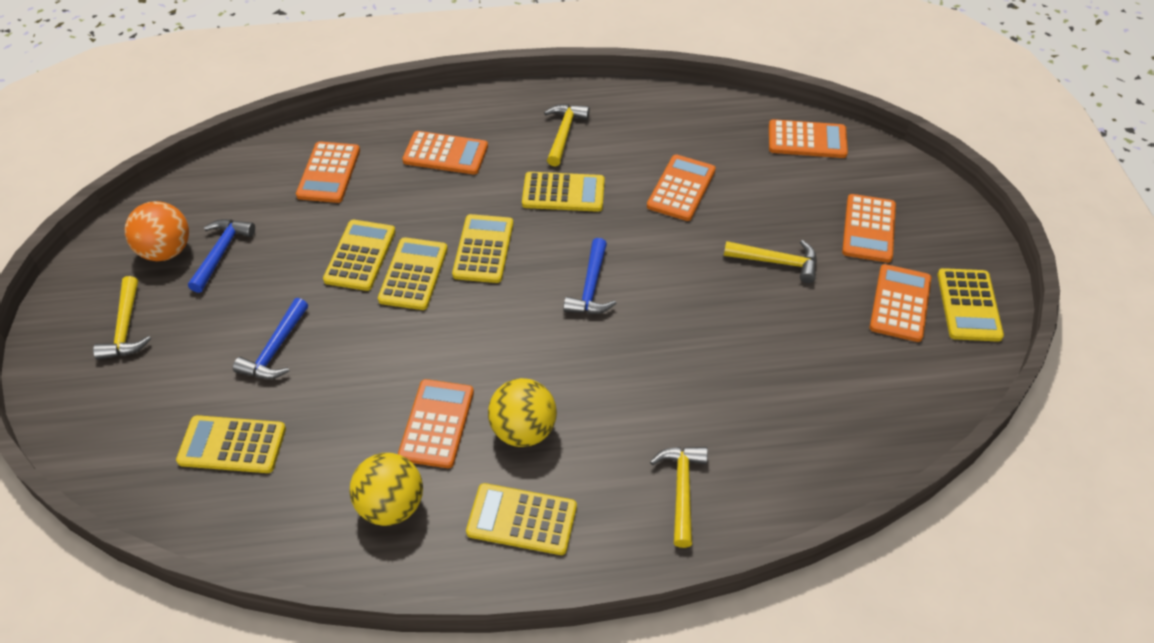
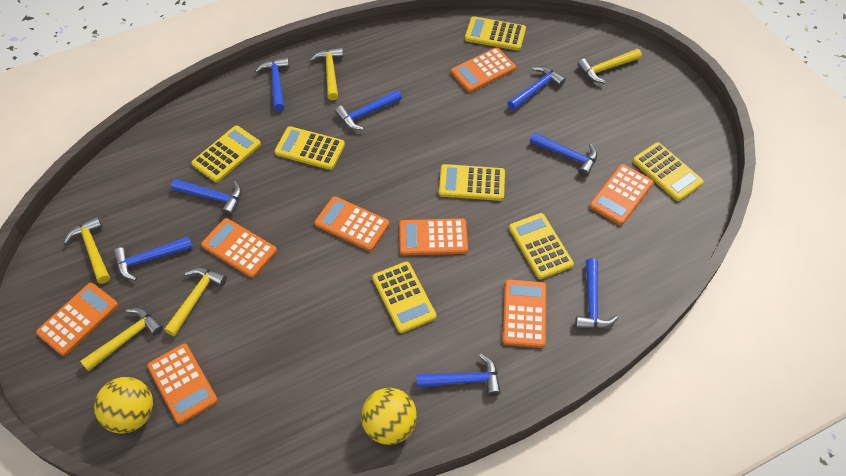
blue hammer: 3 -> 8
orange ball: 1 -> 0
orange calculator: 7 -> 8
yellow hammer: 4 -> 5

